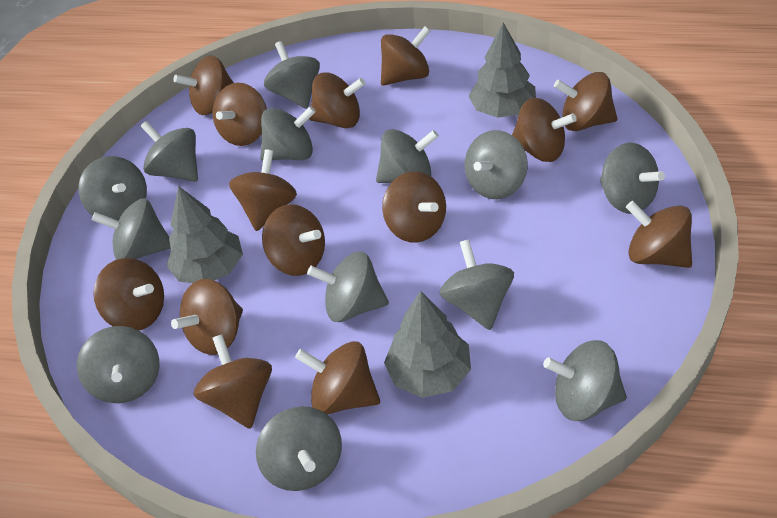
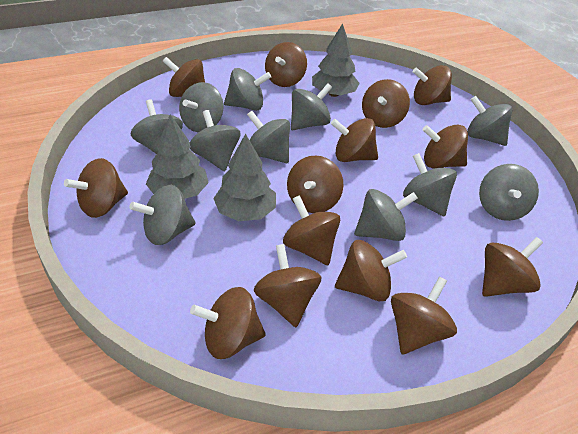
grey spinning top: 13 -> 11

